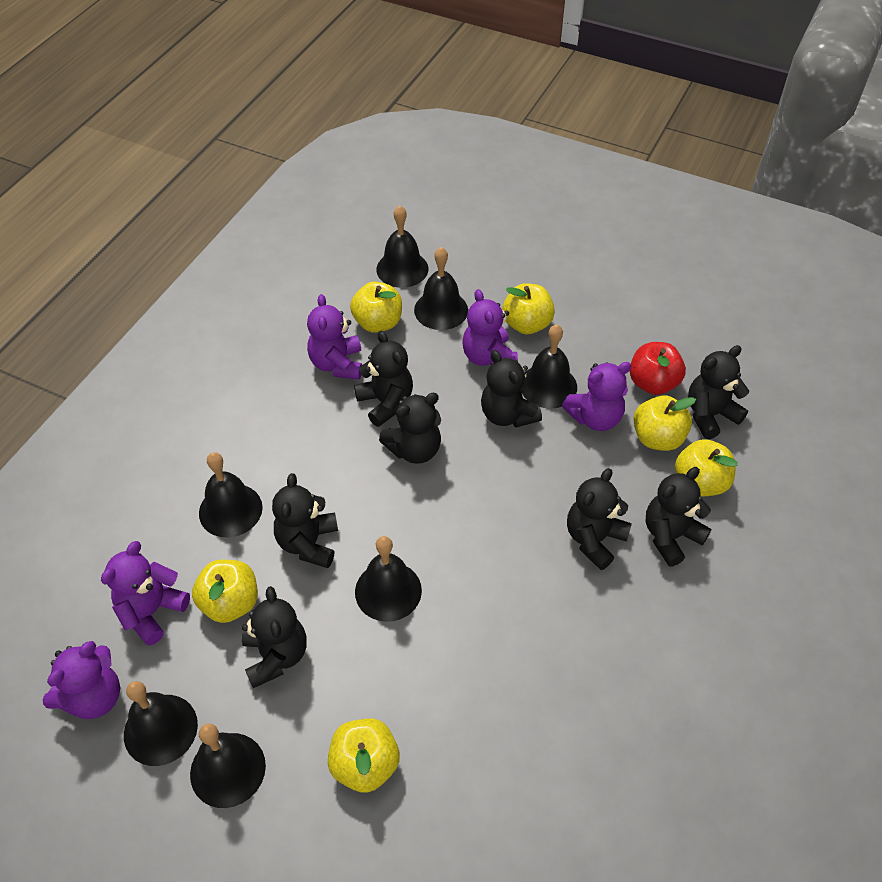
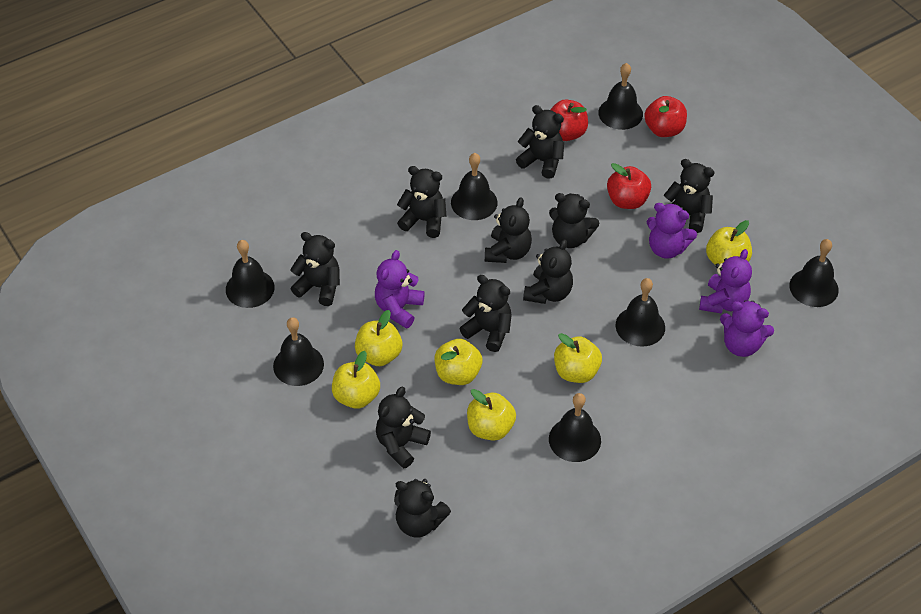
black teddy bear: 8 -> 10
purple teddy bear: 5 -> 4
red apple: 1 -> 3

